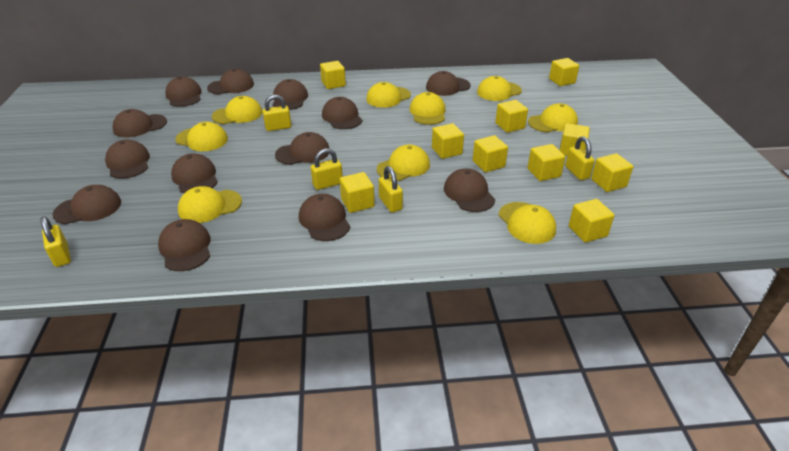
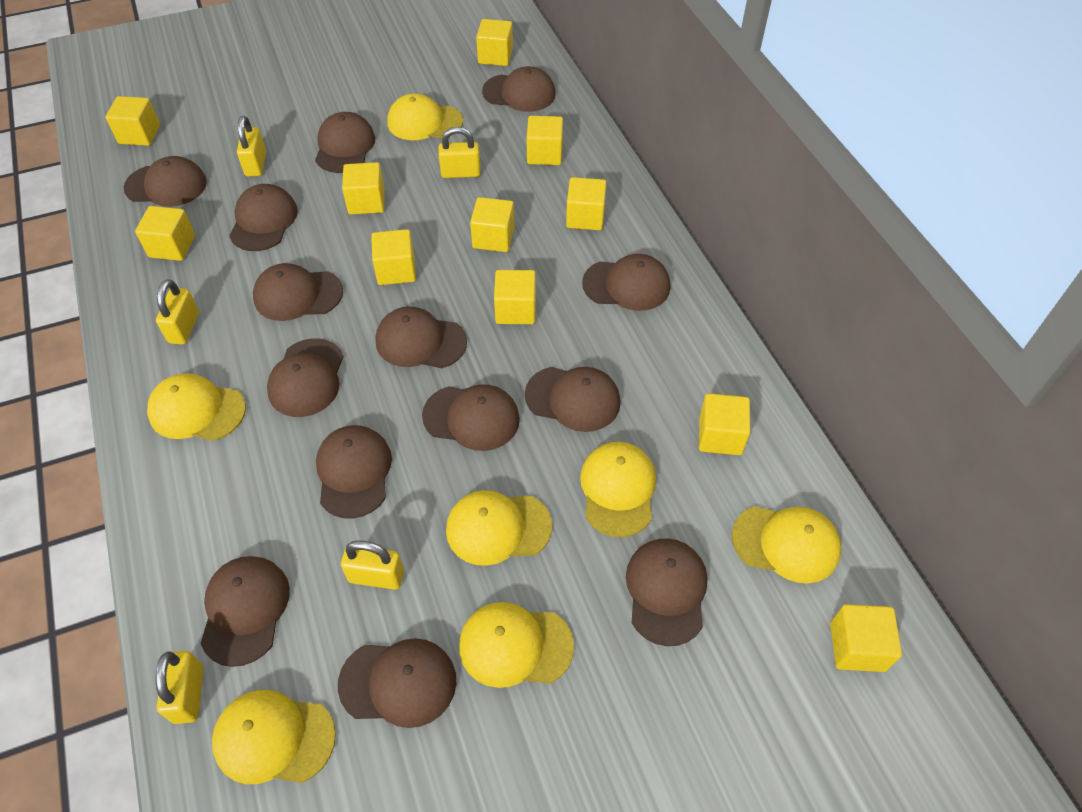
brown cap: 13 -> 14
yellow cap: 9 -> 7
yellow cube: 10 -> 11

